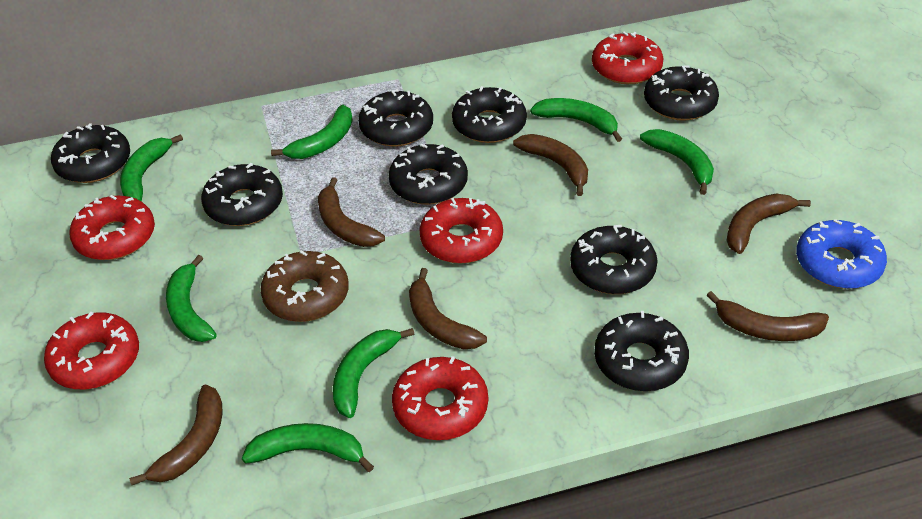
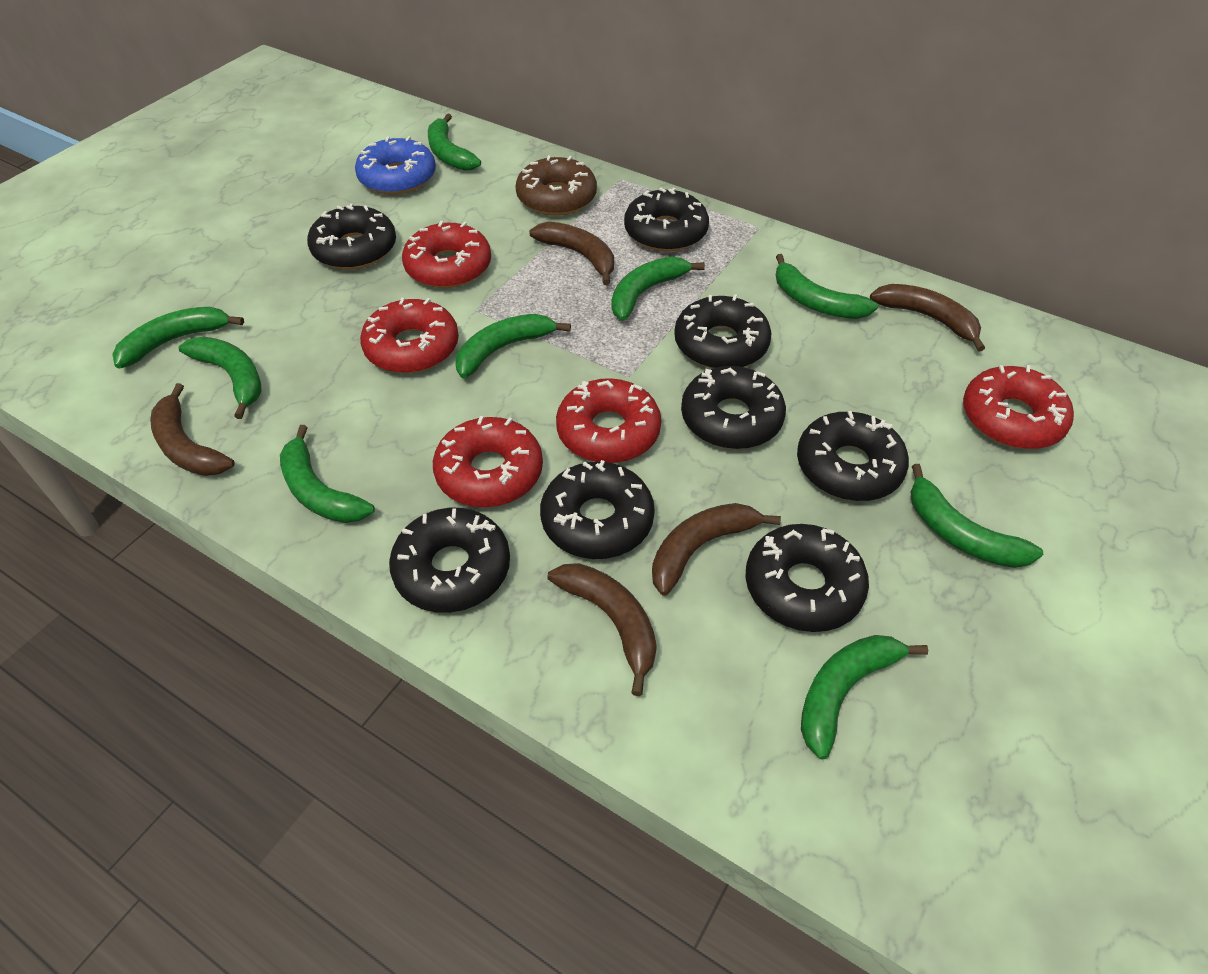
brown banana: 6 -> 5
green banana: 7 -> 9

